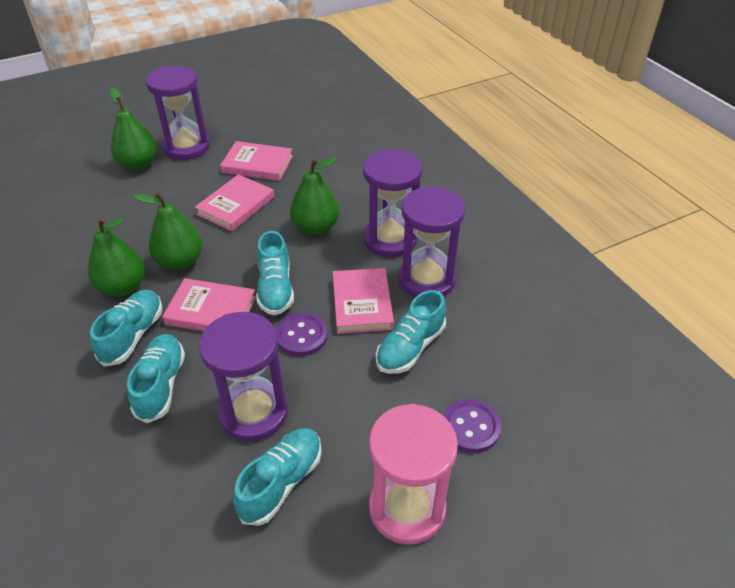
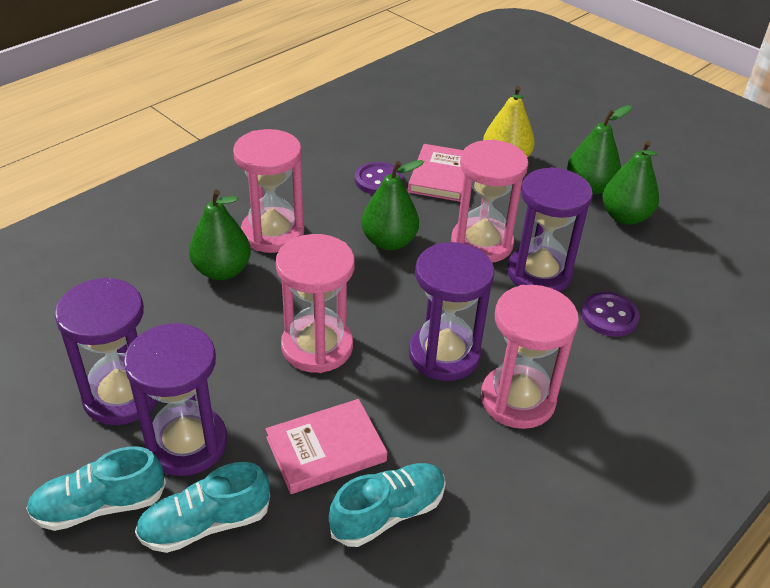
pink book: 4 -> 2
pink hourglass: 1 -> 4
turquoise shoe: 5 -> 3
yellow pear: 0 -> 1

